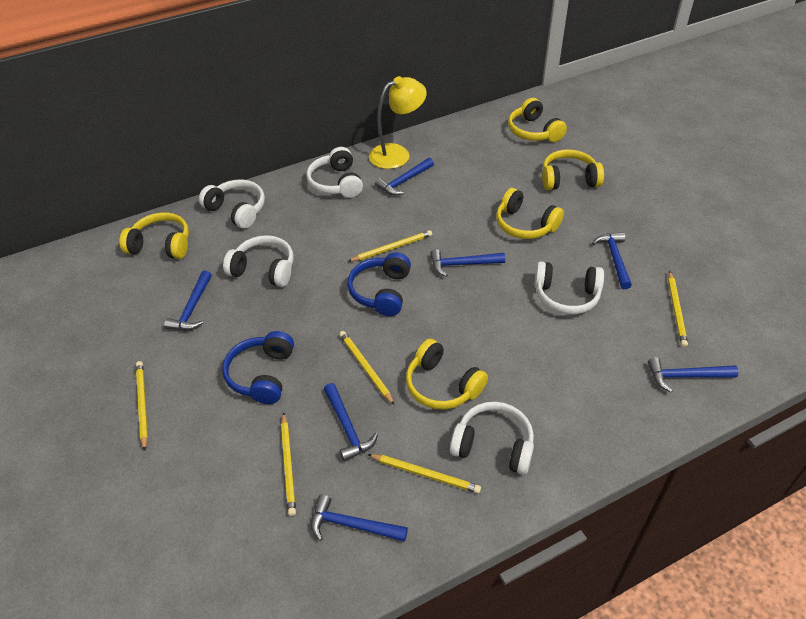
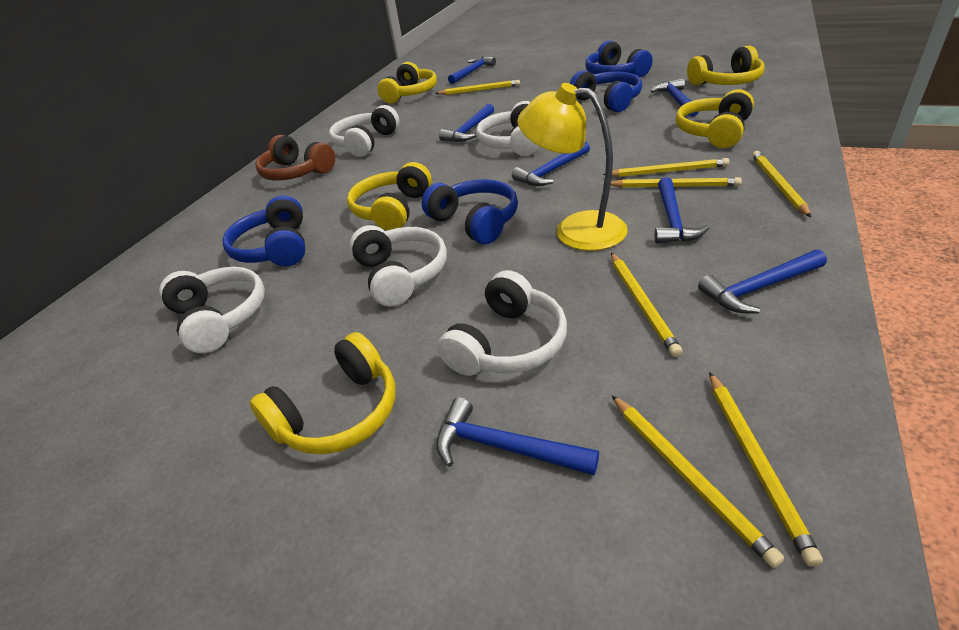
blue headphones: 2 -> 4
brown headphones: 0 -> 1
yellow pencil: 6 -> 7

